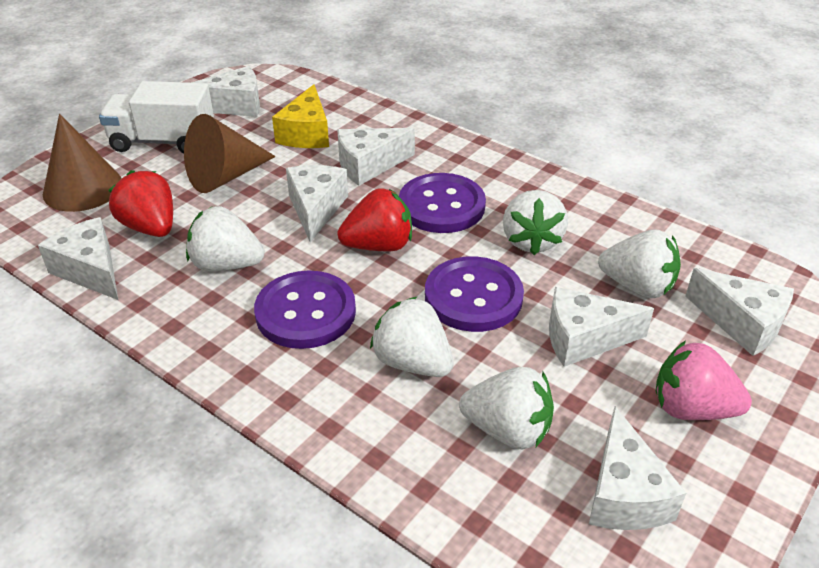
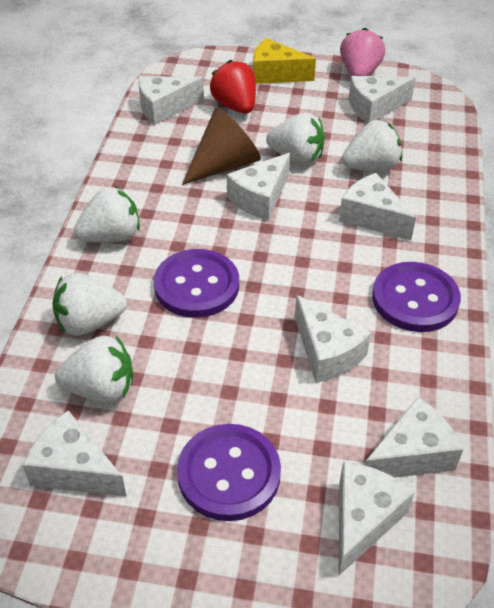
brown cone: 2 -> 1
red strawberry: 2 -> 1
white cheese: 7 -> 8
white truck: 1 -> 0

